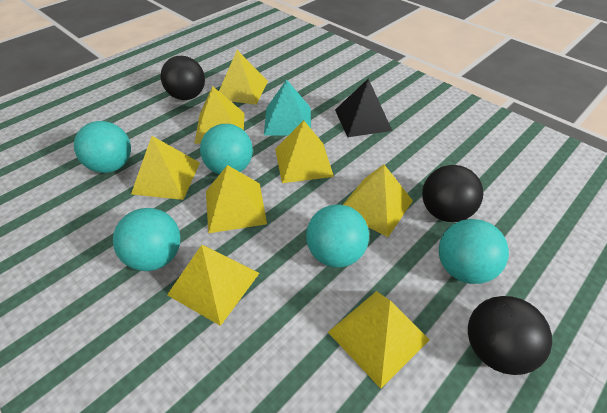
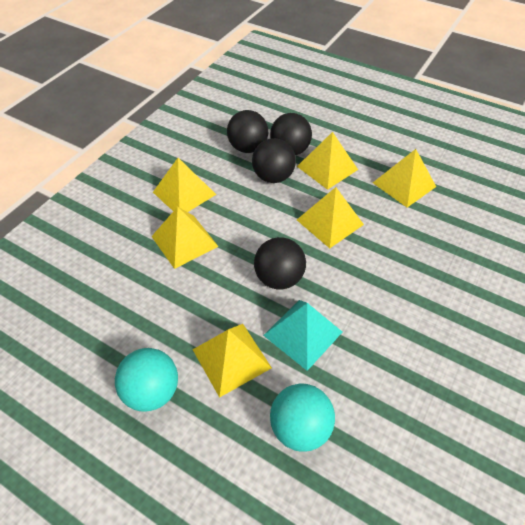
black ball: 3 -> 4
black pyramid: 1 -> 0
turquoise ball: 5 -> 2
yellow pyramid: 8 -> 6

